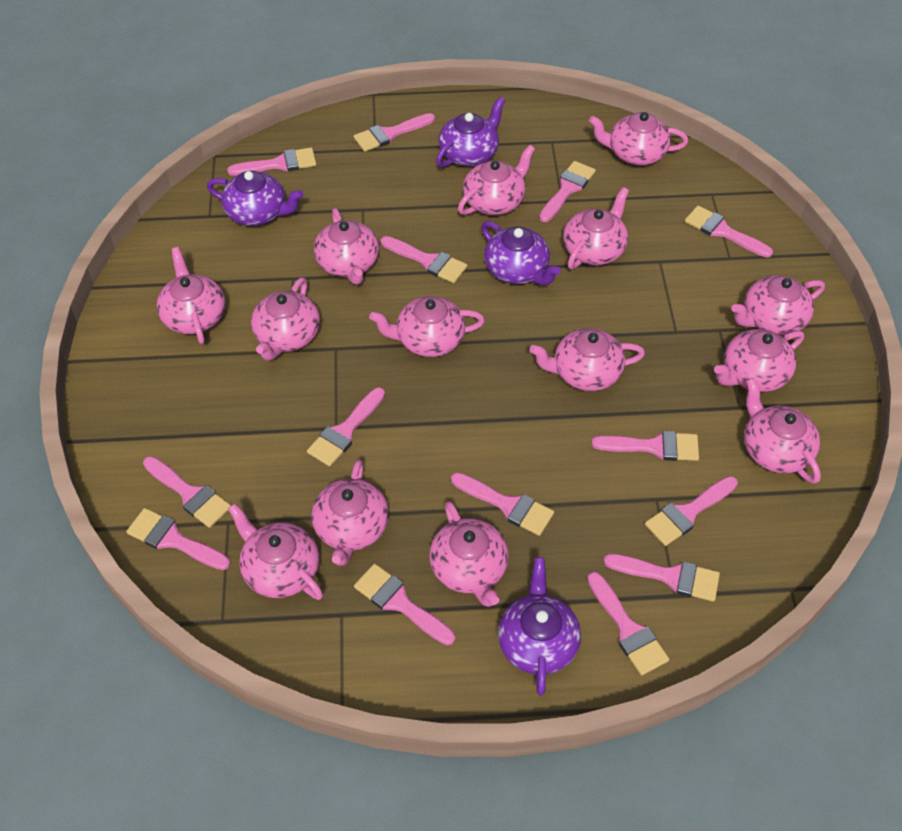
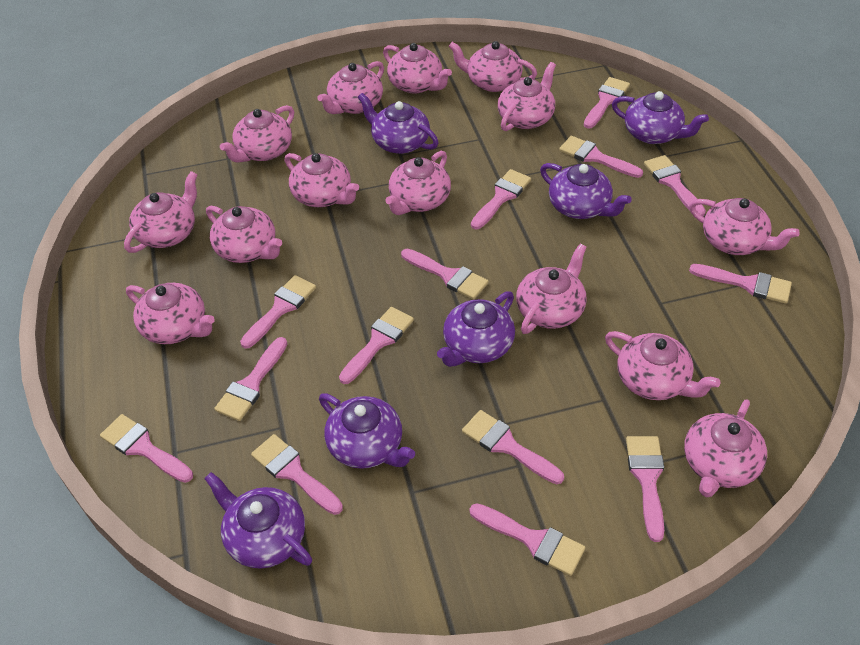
purple teapot: 4 -> 6

